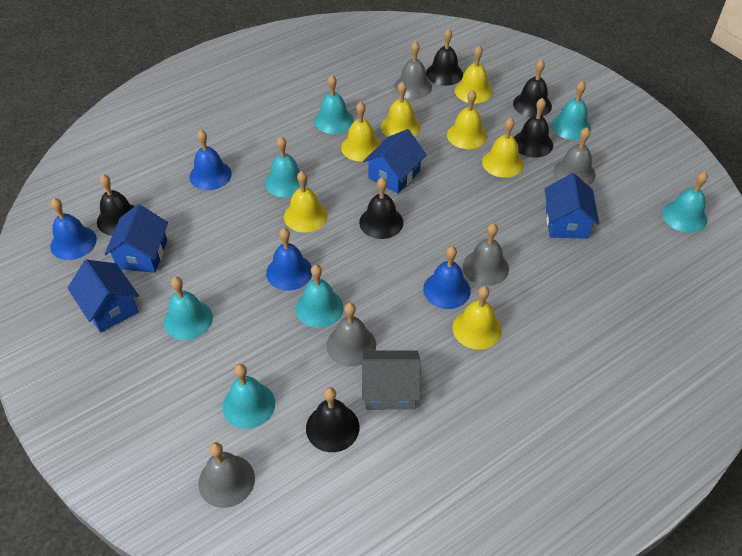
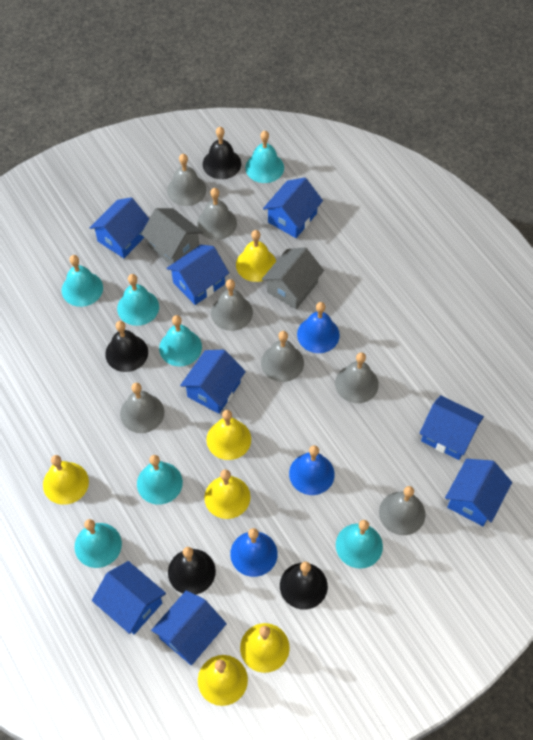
black bell: 6 -> 4
blue bell: 4 -> 3
blue house: 4 -> 8
grey bell: 5 -> 7
grey house: 1 -> 2
yellow bell: 7 -> 6

